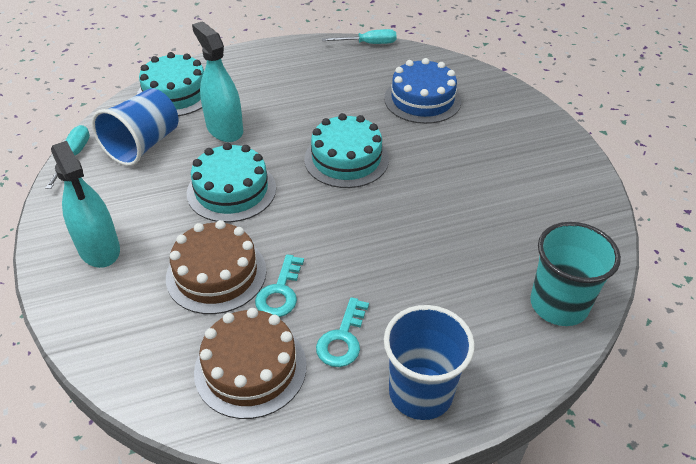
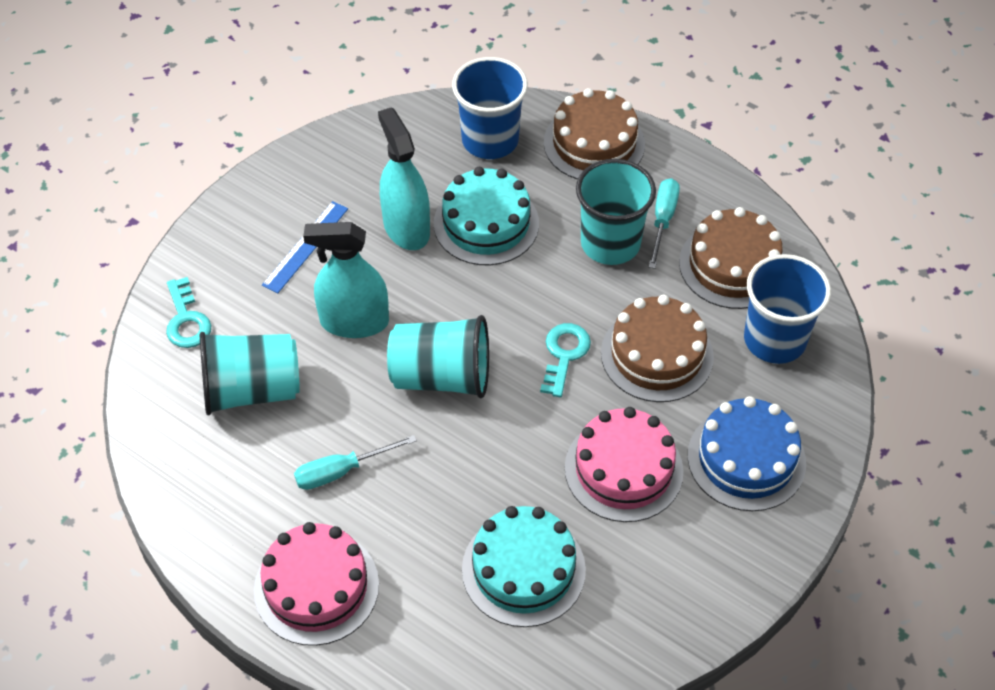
blue ruler: 0 -> 1
brown cake: 2 -> 3
pink cake: 0 -> 2
turquoise cake: 3 -> 2
turquoise cup: 1 -> 3

